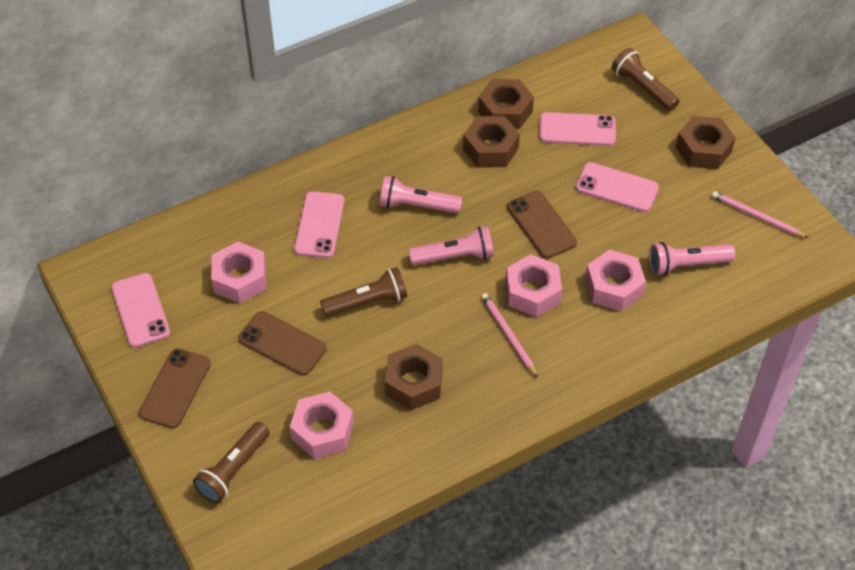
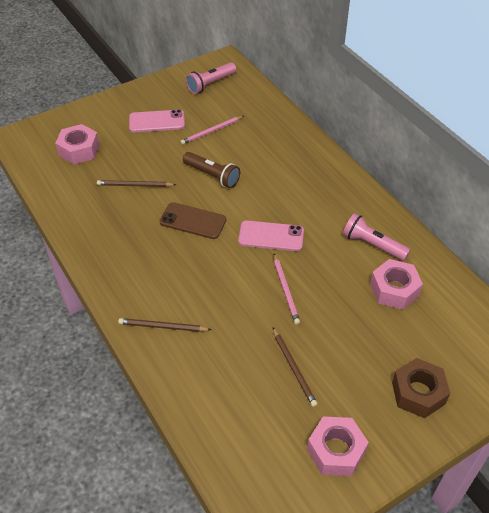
brown flashlight: 3 -> 1
brown nut: 4 -> 1
brown pencil: 0 -> 3
brown phone: 3 -> 1
pink flashlight: 3 -> 2
pink nut: 4 -> 3
pink phone: 4 -> 2

